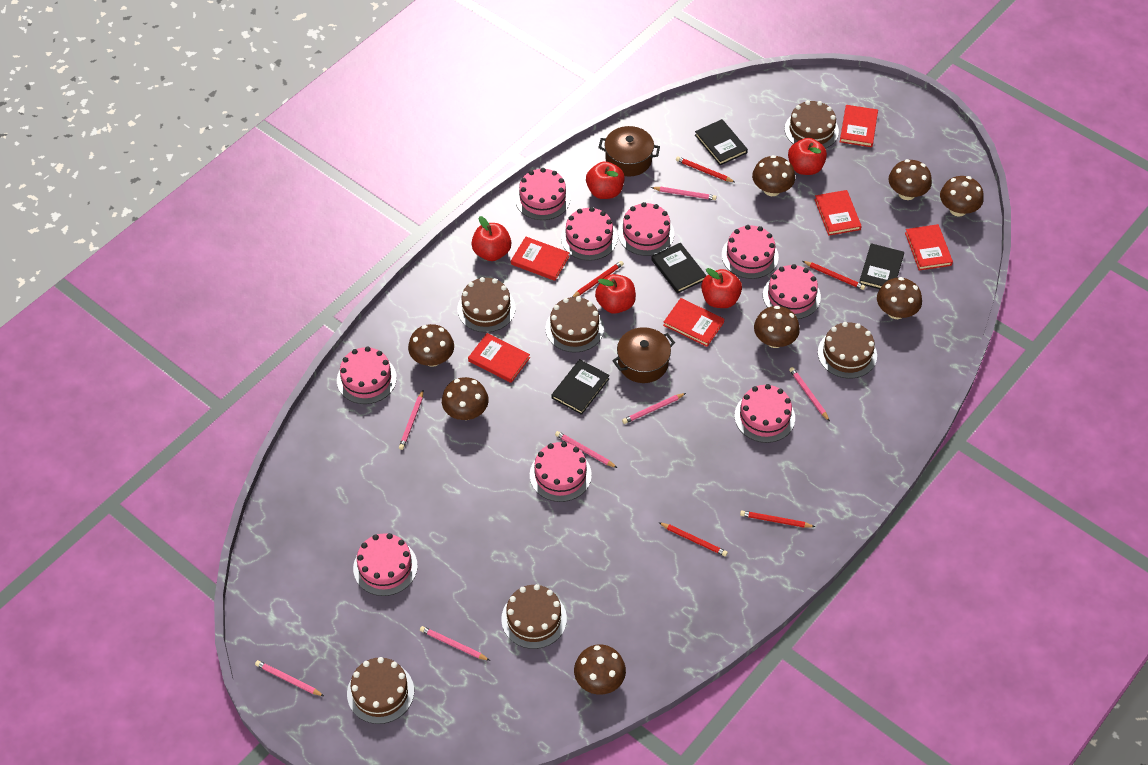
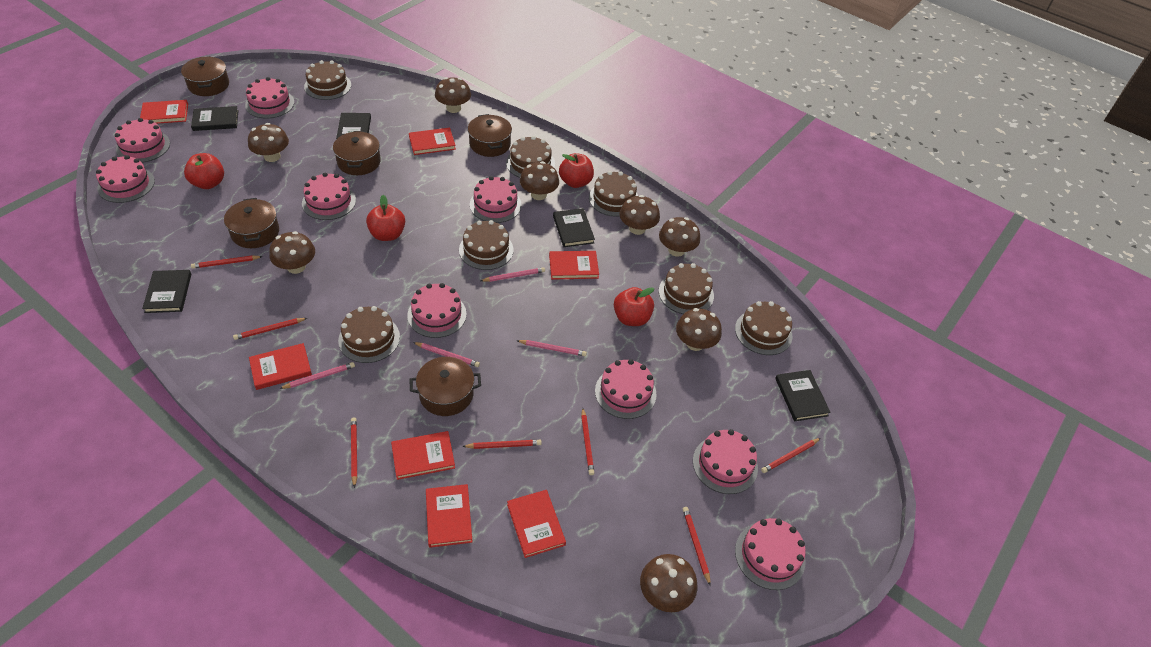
black book: 4 -> 5
brown cake: 6 -> 7
brown pot: 2 -> 5
pink pencil: 7 -> 4
red apple: 5 -> 4
red book: 6 -> 7
red pencil: 5 -> 7

